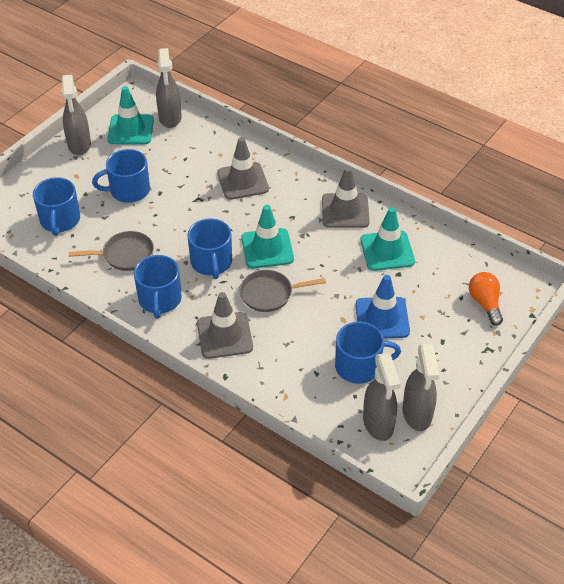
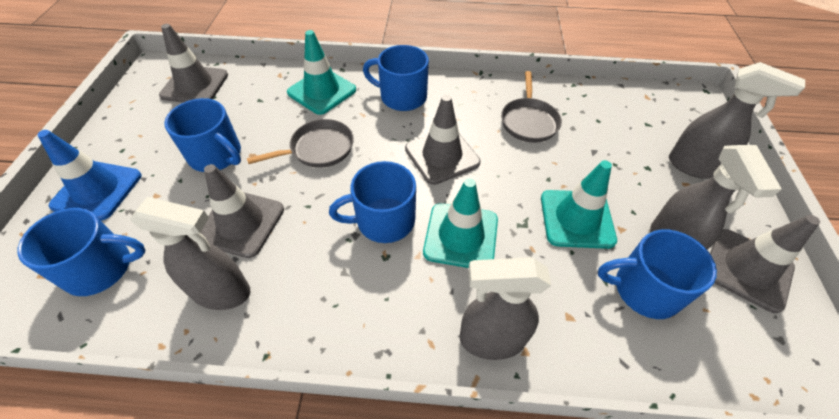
grey traffic cone: 3 -> 4
orange light bulb: 1 -> 0

